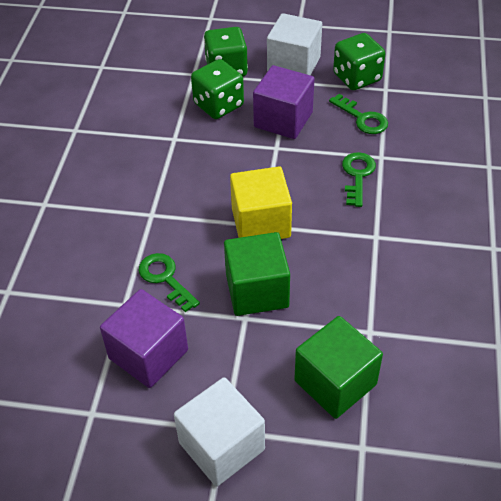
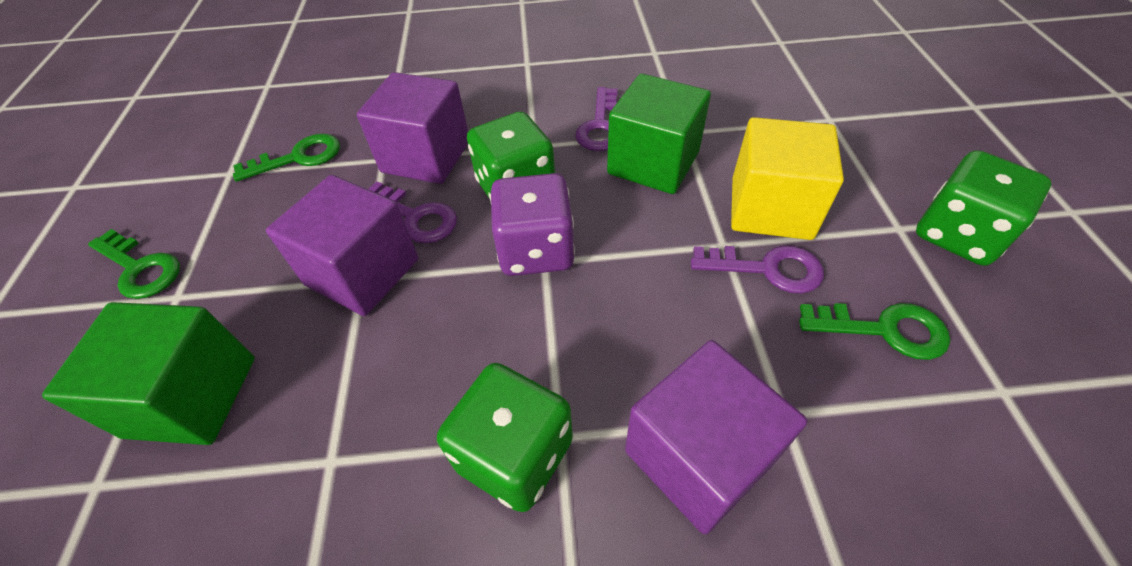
purple cube: 2 -> 3
purple dice: 0 -> 1
purple key: 0 -> 3
white cube: 2 -> 0

